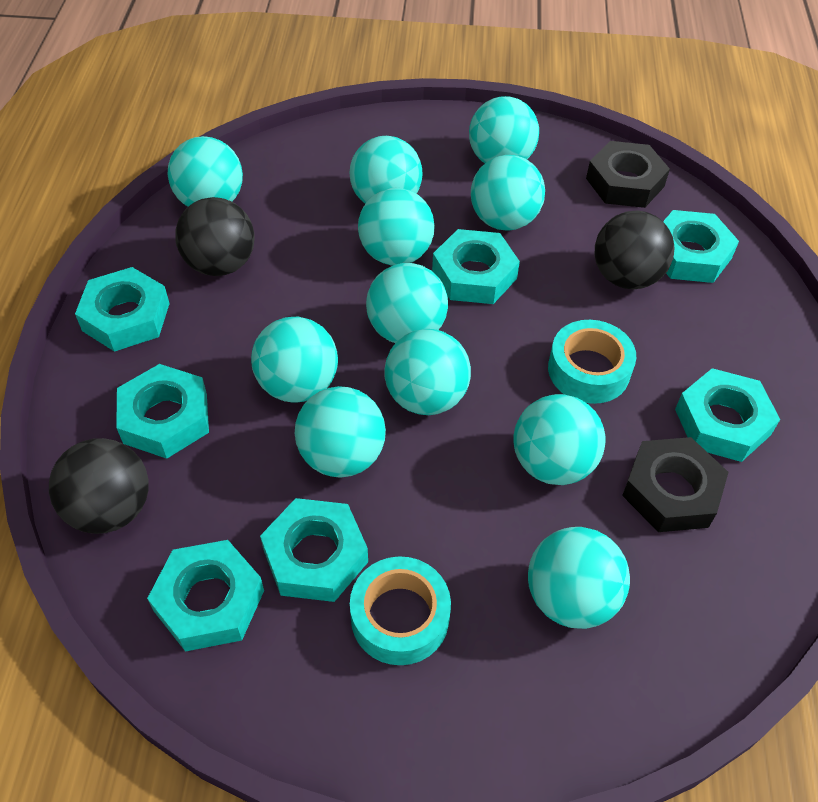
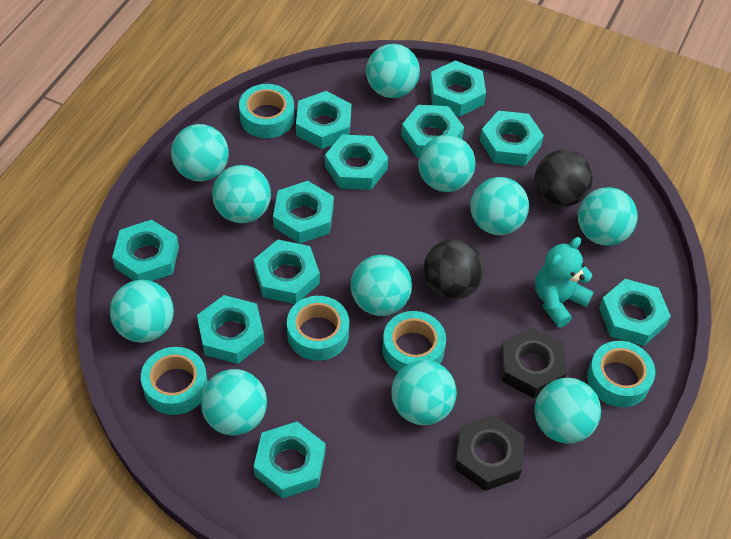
black ball: 3 -> 2
turquoise nut: 7 -> 11
turquoise tape: 2 -> 5
turquoise teddy bear: 0 -> 1

